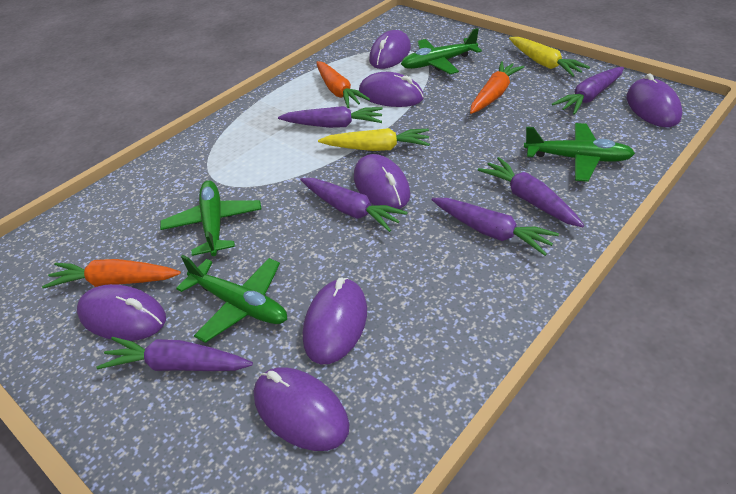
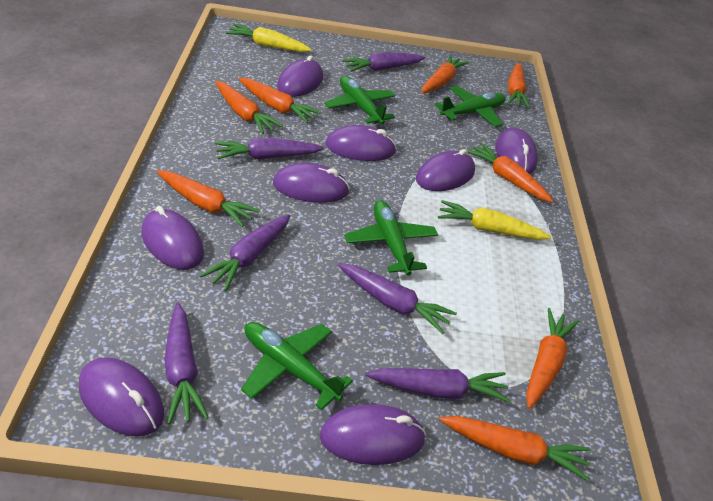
orange carrot: 3 -> 8
purple mouse: 7 -> 8

